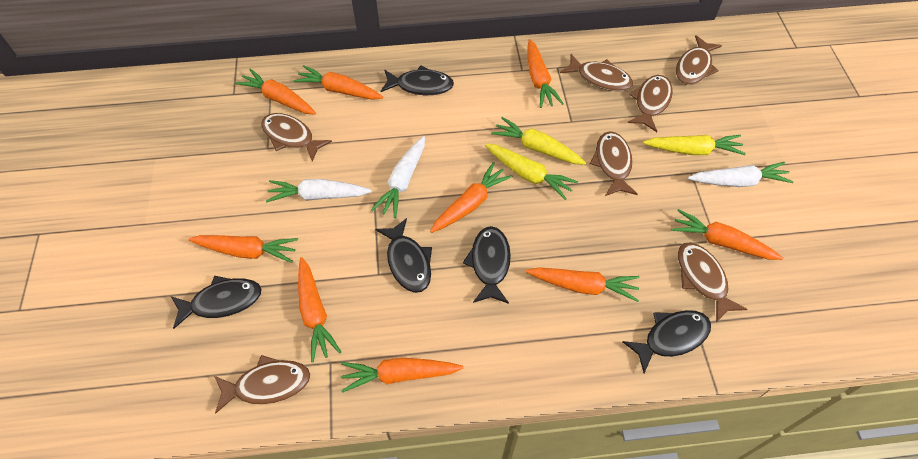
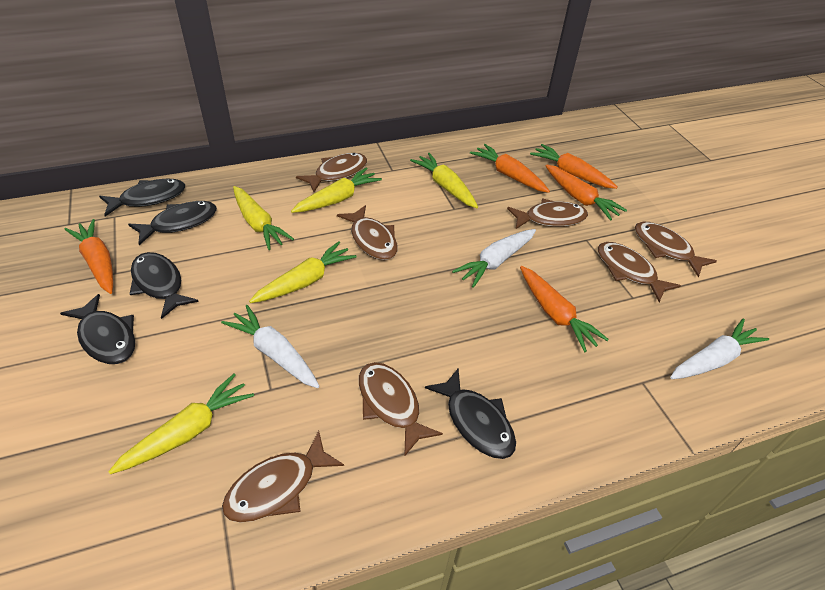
orange carrot: 9 -> 5
yellow carrot: 3 -> 5

